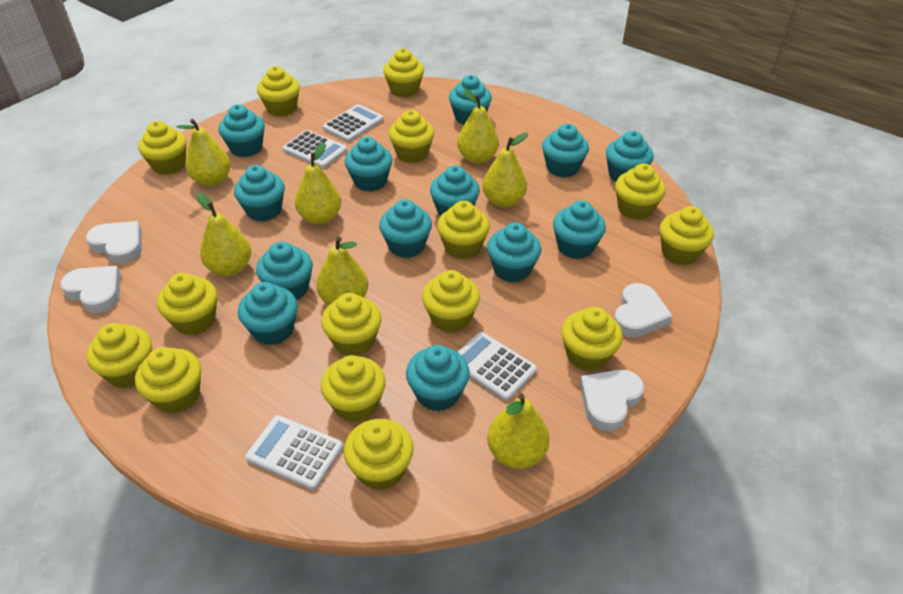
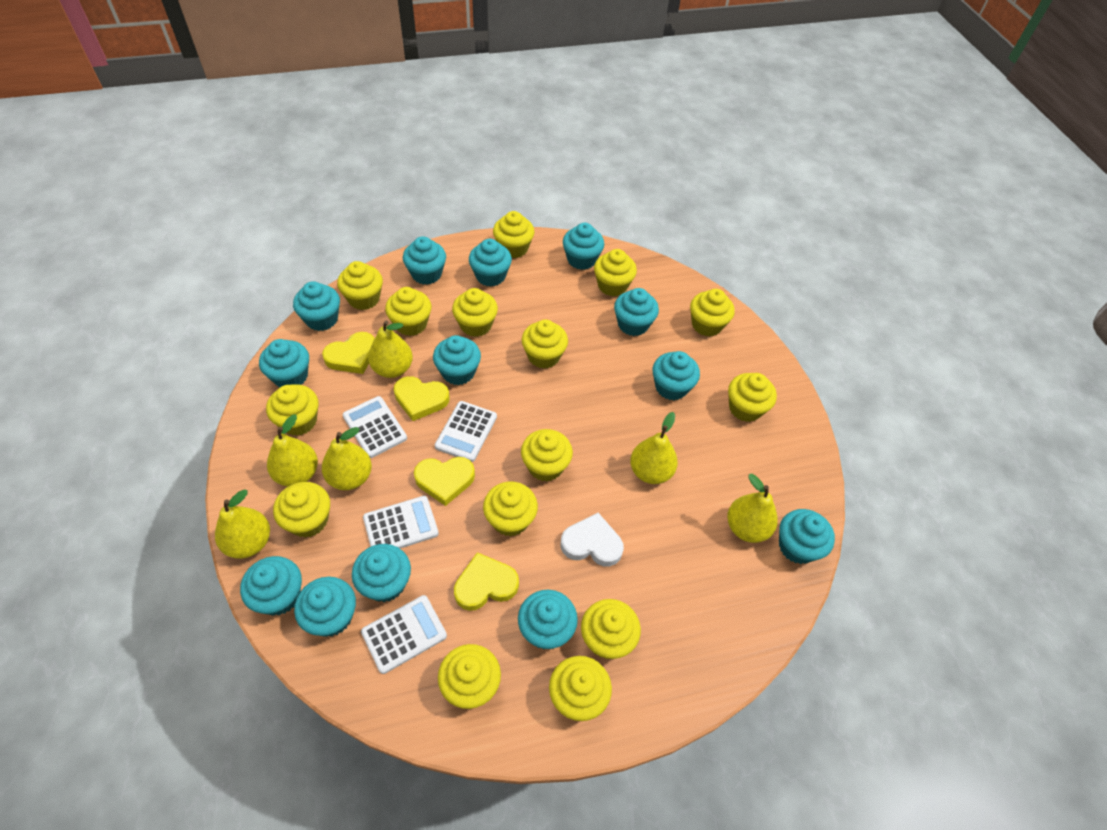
white heart: 4 -> 1
yellow heart: 0 -> 4
yellow pear: 7 -> 6

